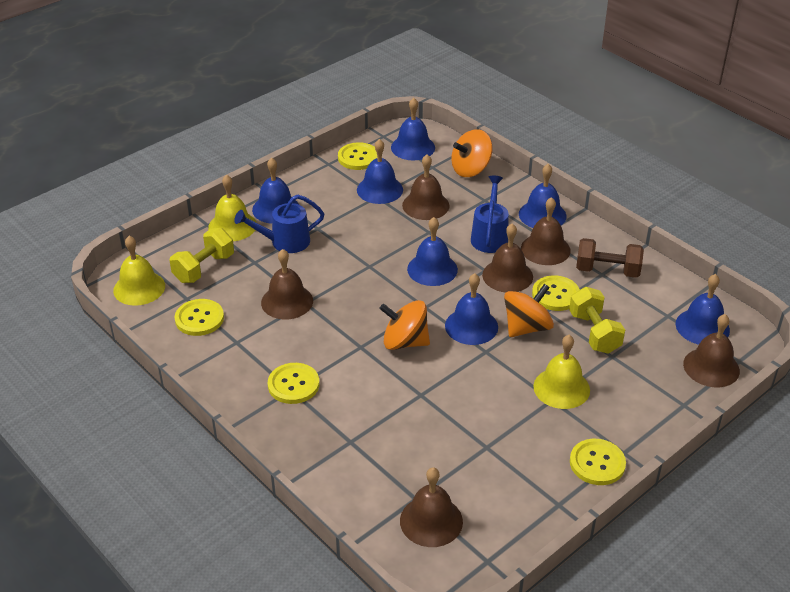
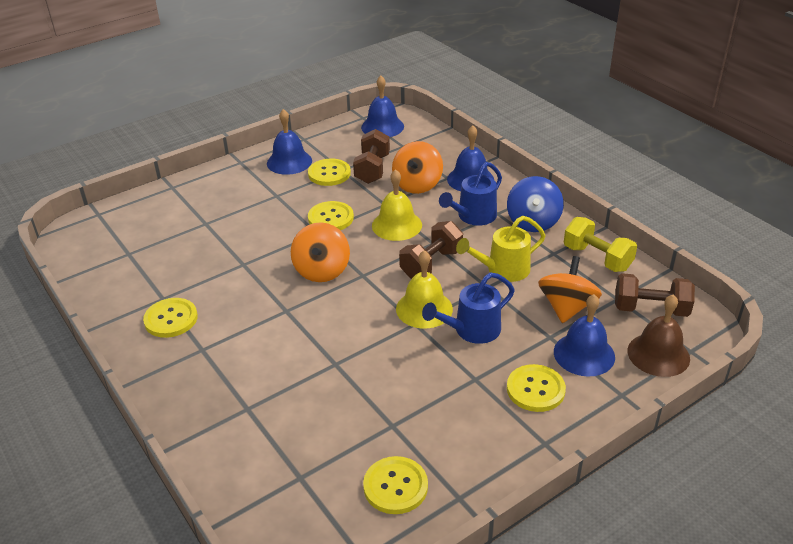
blue bell: 7 -> 4
blue spinning top: 0 -> 1
brown bell: 6 -> 1
brown dumbbell: 1 -> 3
yellow bell: 3 -> 2
yellow dumbbell: 2 -> 1
yellow watering can: 0 -> 1

